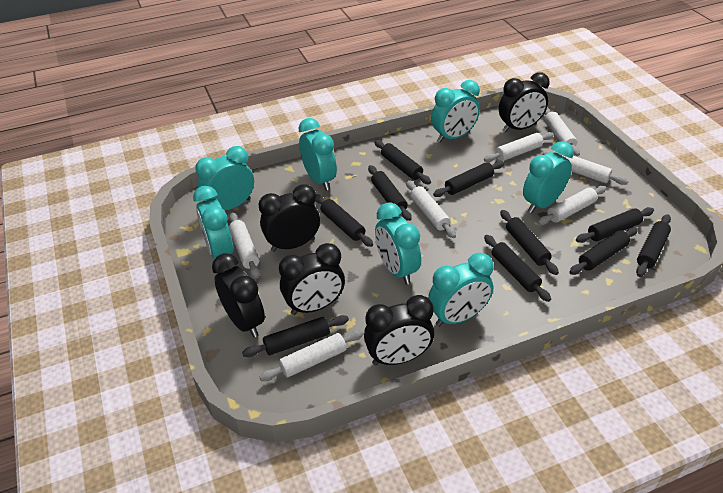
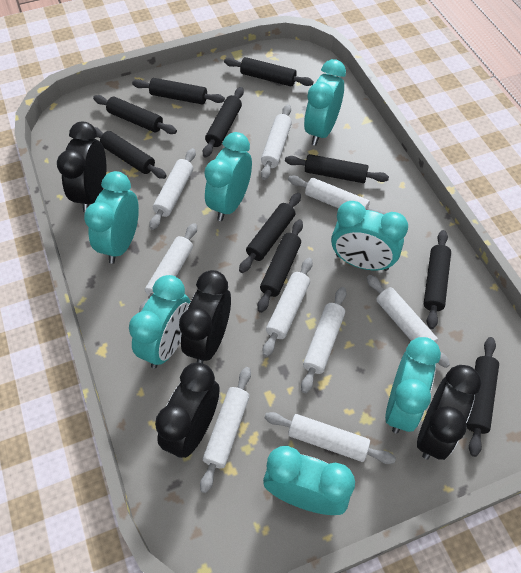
black clock: 5 -> 4
white rolling pin: 7 -> 9

